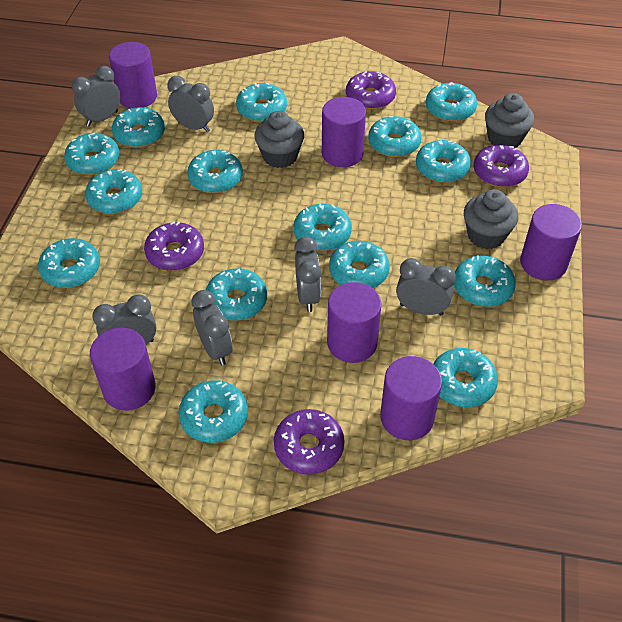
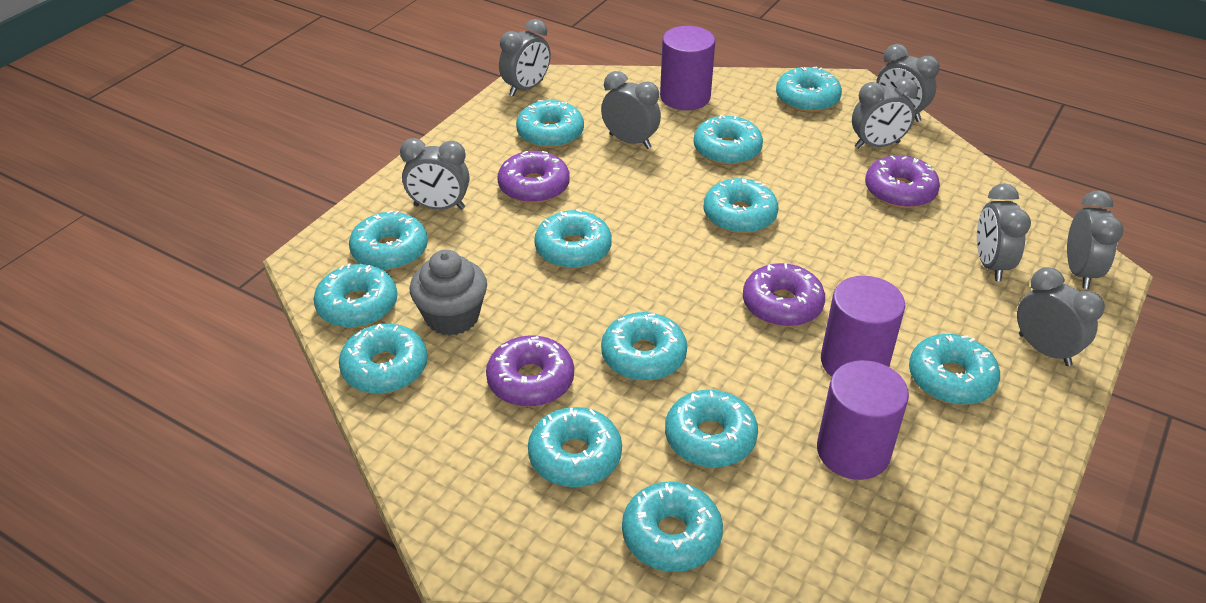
grey clock: 6 -> 8
grey cupcake: 3 -> 1
purple cylinder: 6 -> 3
turquoise donut: 15 -> 13

